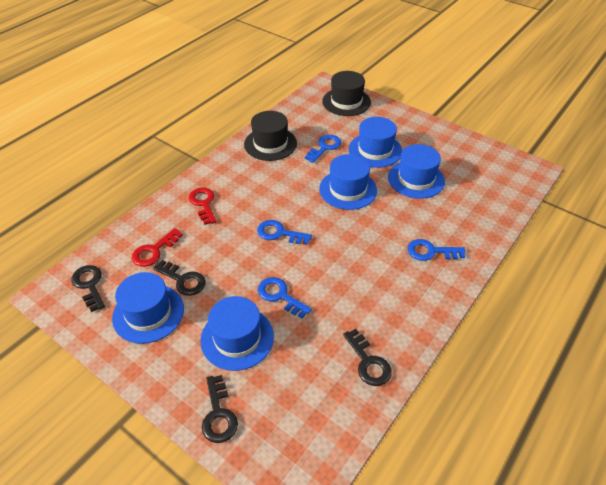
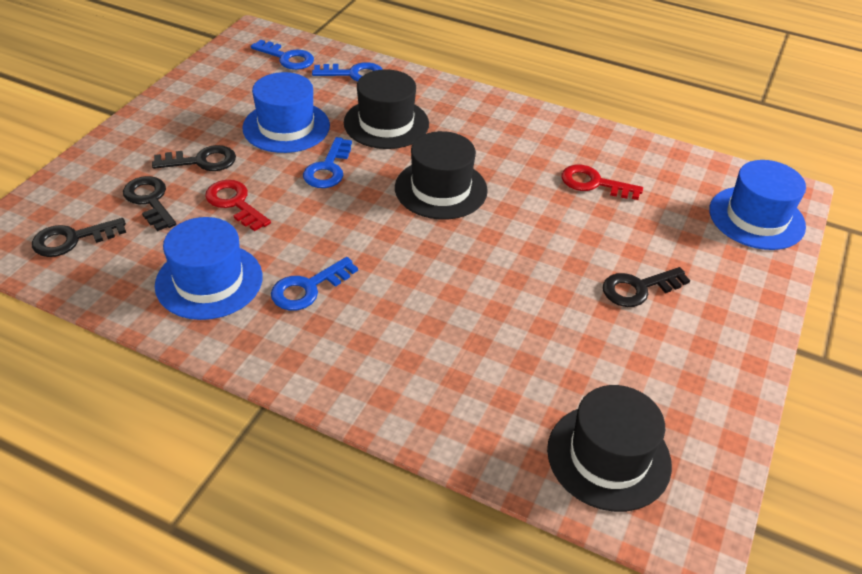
black hat: 2 -> 3
blue hat: 5 -> 3

